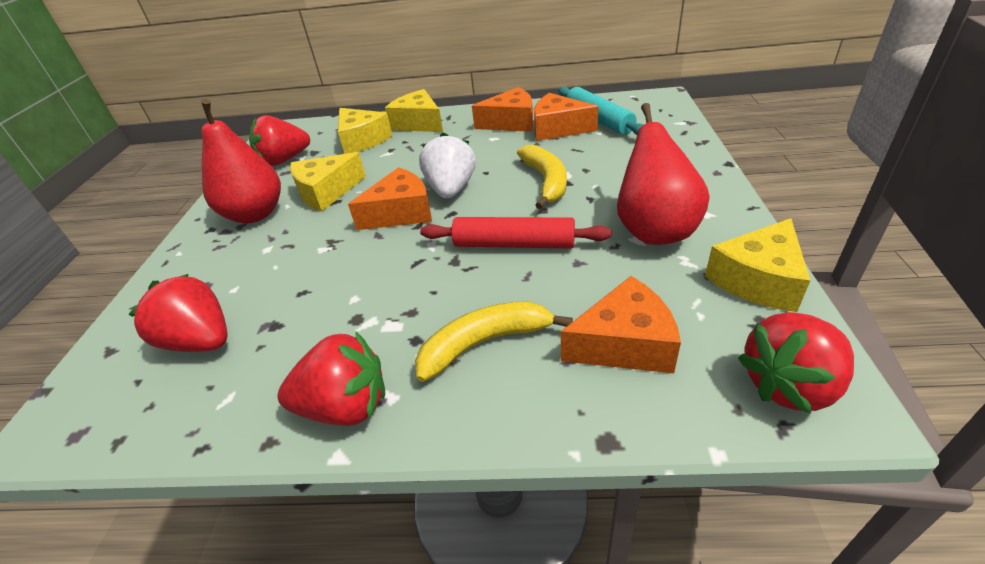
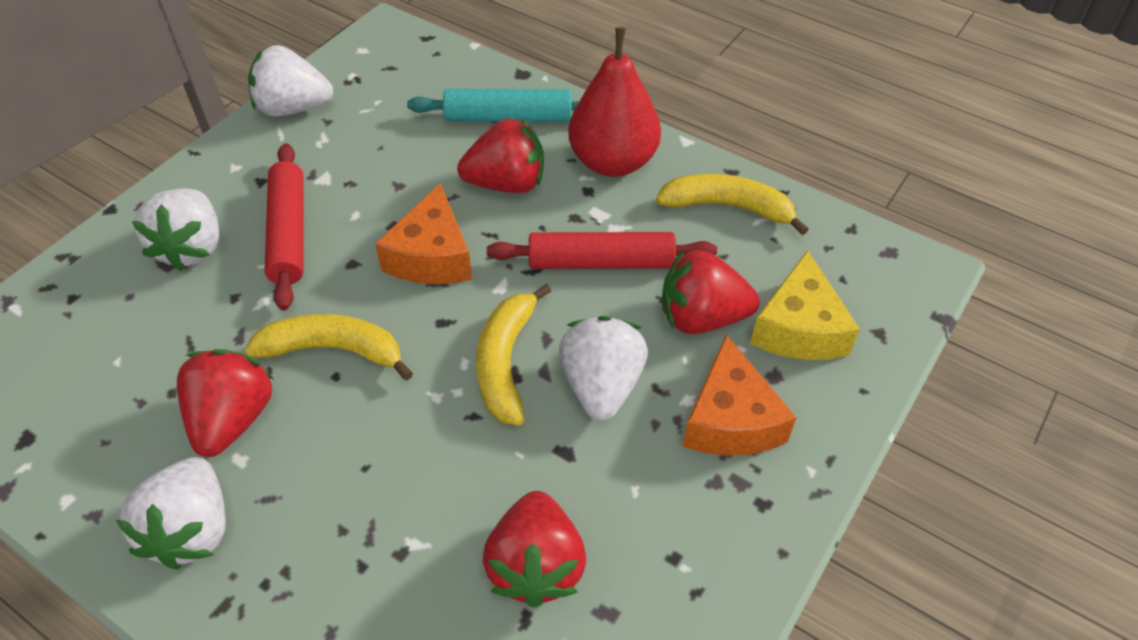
orange cheese: 4 -> 2
red pear: 2 -> 1
red rolling pin: 1 -> 2
white strawberry: 1 -> 4
yellow banana: 2 -> 3
yellow cheese: 4 -> 1

